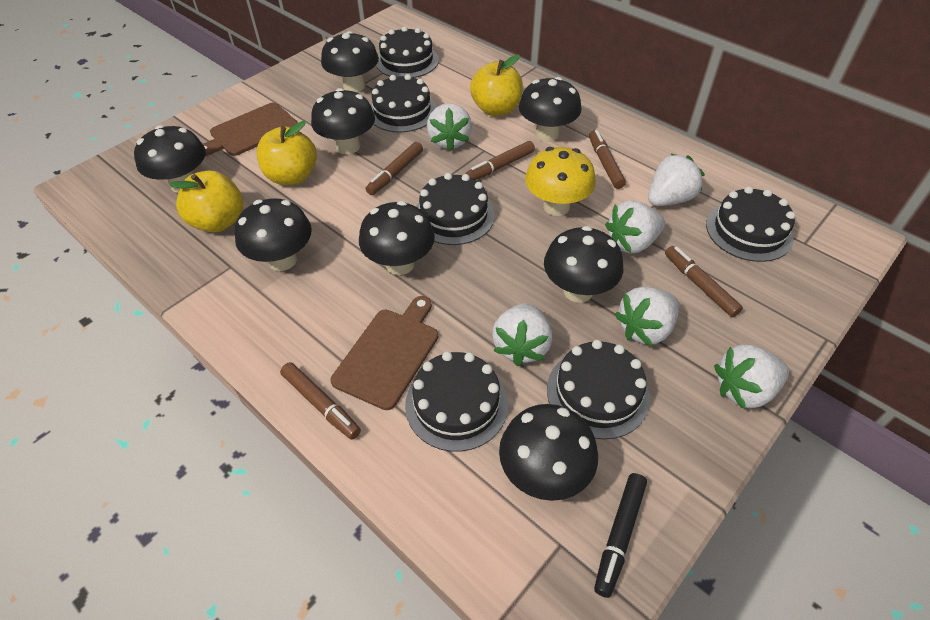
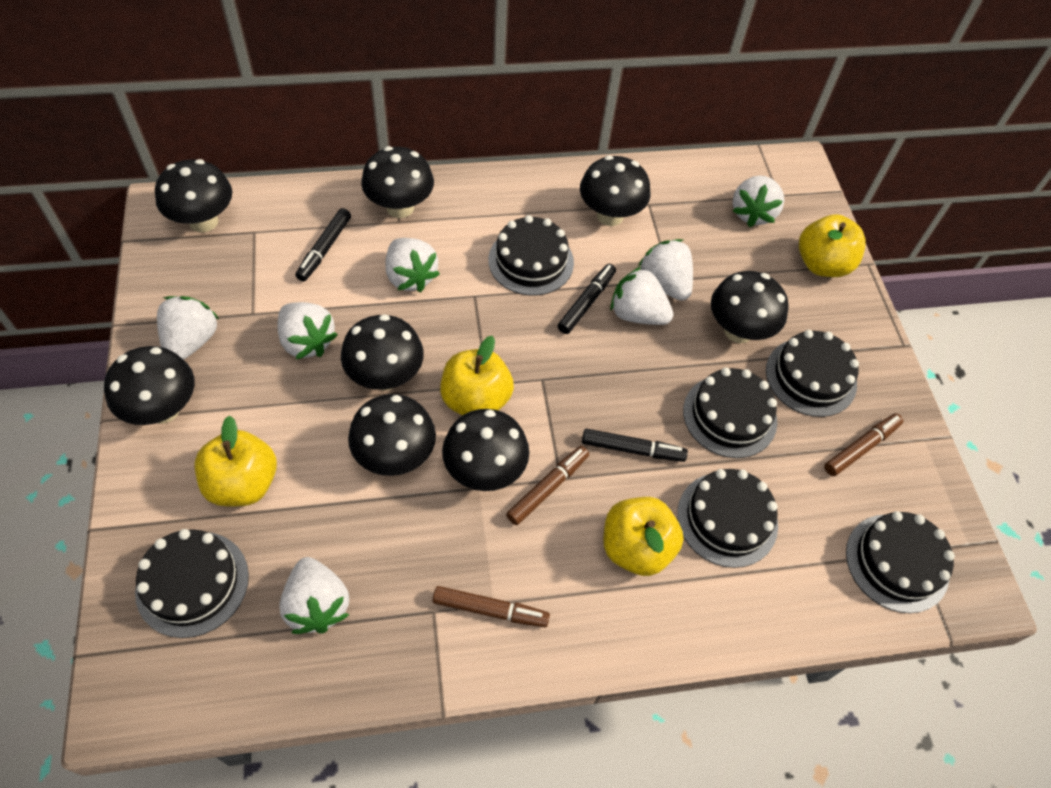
black marker: 1 -> 3
brown cutting board: 2 -> 0
brown marker: 5 -> 3
white strawberry: 6 -> 7
yellow apple: 3 -> 4
yellow mushroom: 1 -> 0

